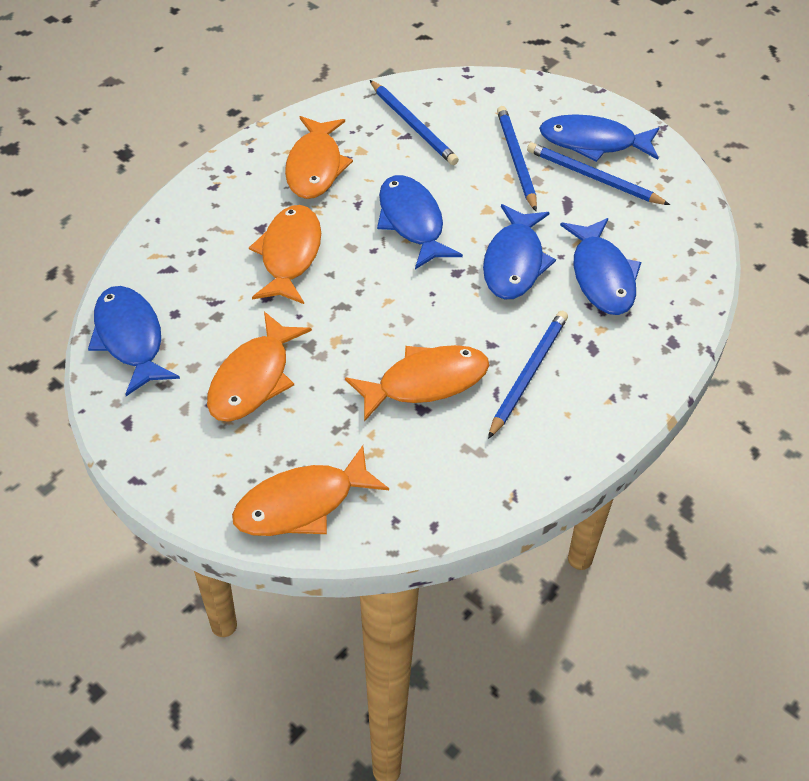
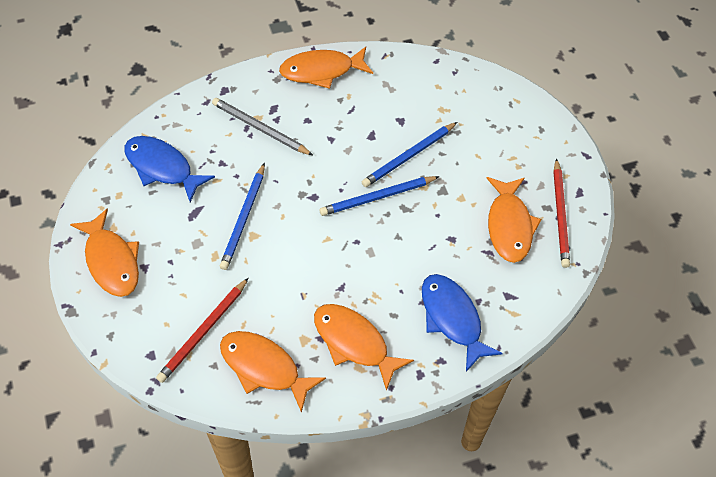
blue fish: 5 -> 2
blue pencil: 4 -> 3
grey pencil: 0 -> 1
red pencil: 0 -> 2

